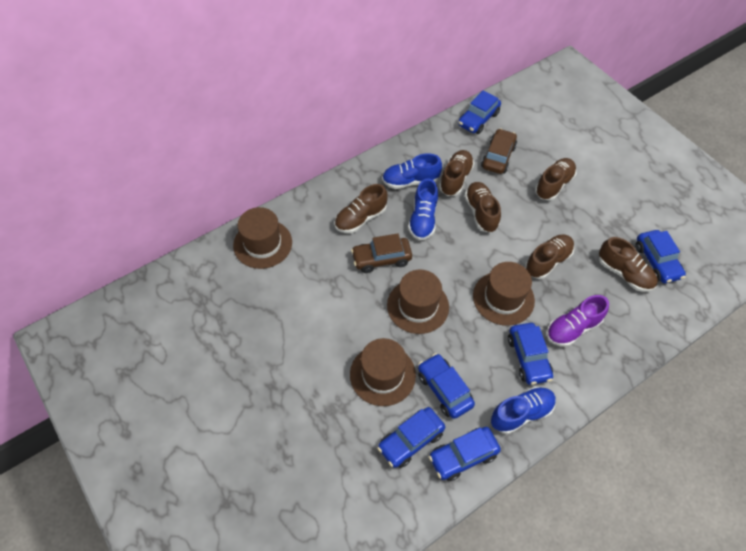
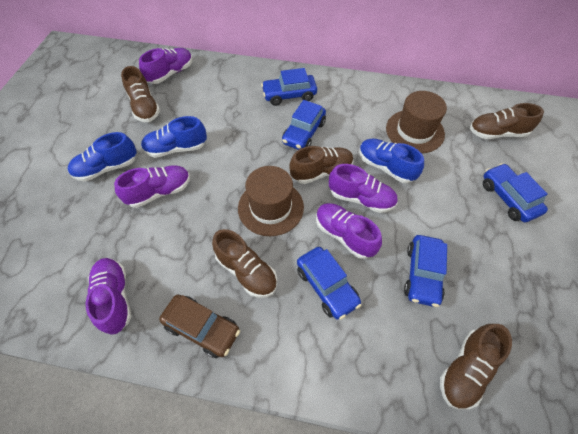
blue car: 6 -> 5
brown car: 2 -> 1
brown hat: 4 -> 2
brown shoe: 6 -> 5
purple shoe: 1 -> 5

